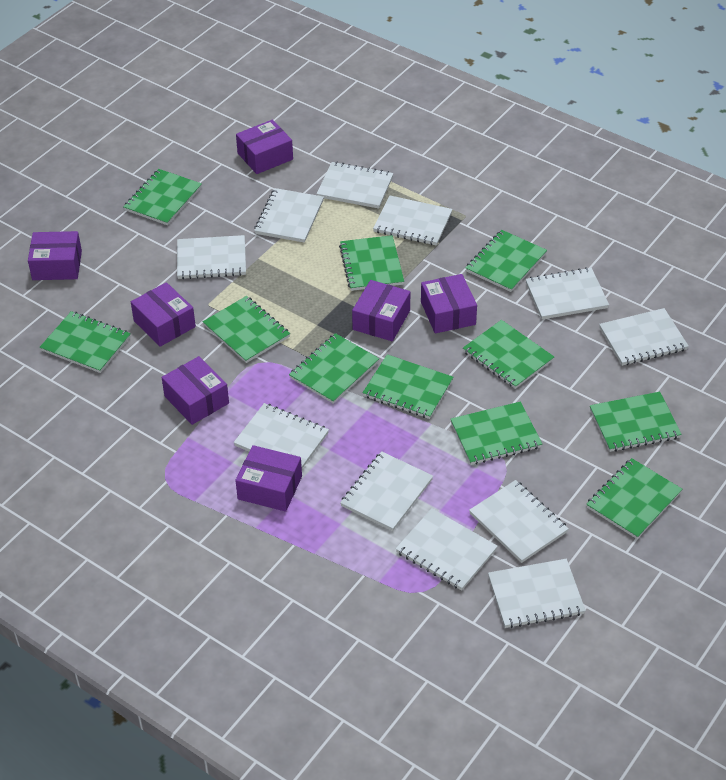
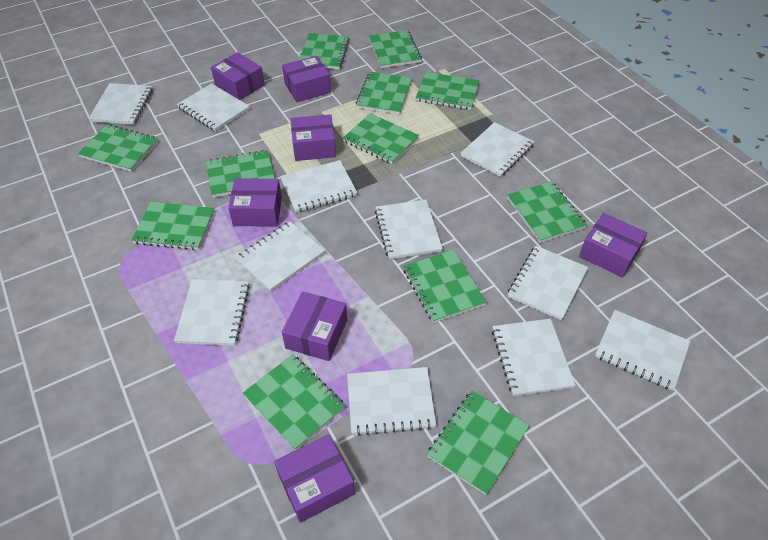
green notebook: 11 -> 12

